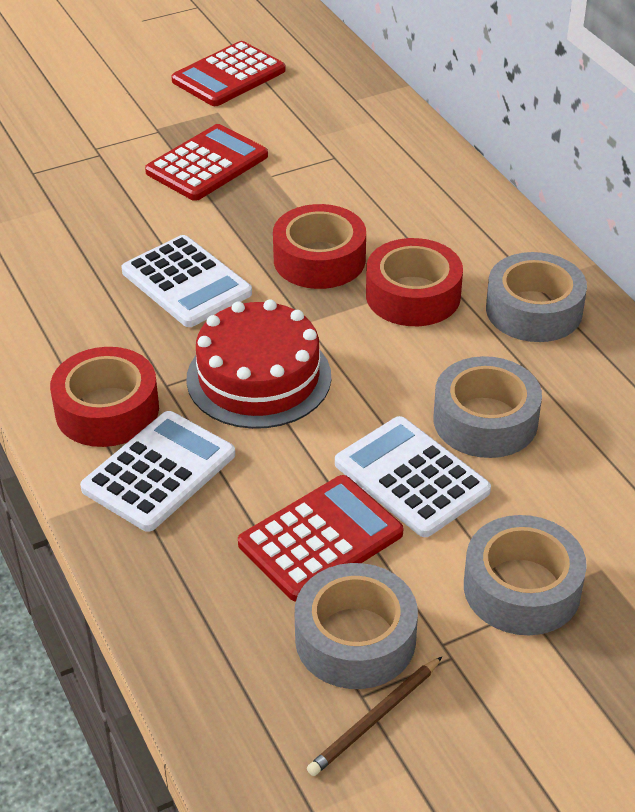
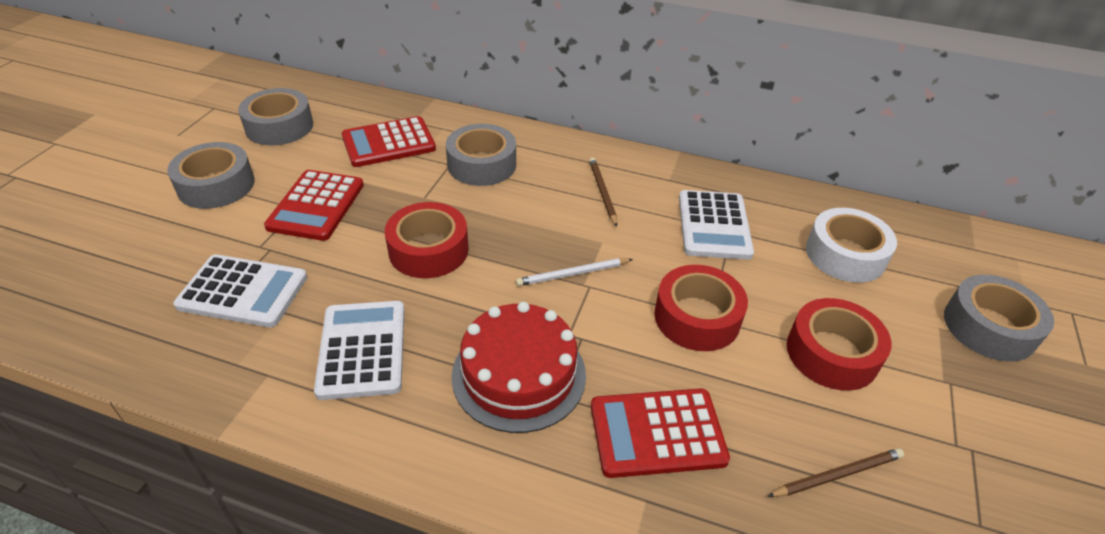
brown pencil: 1 -> 2
white pencil: 0 -> 1
white tape: 0 -> 1

